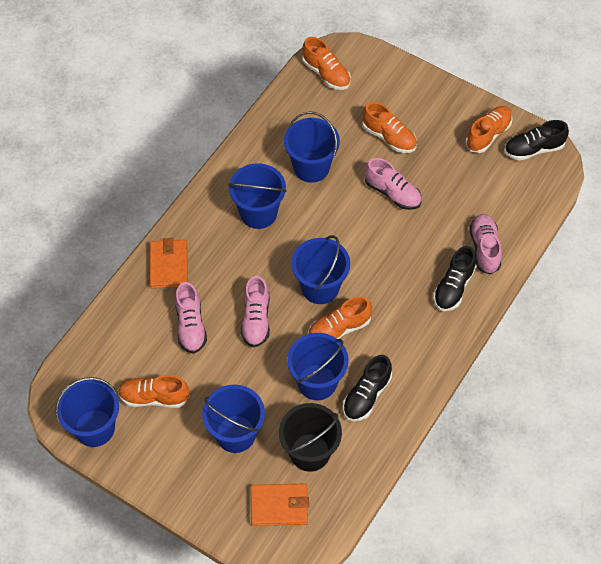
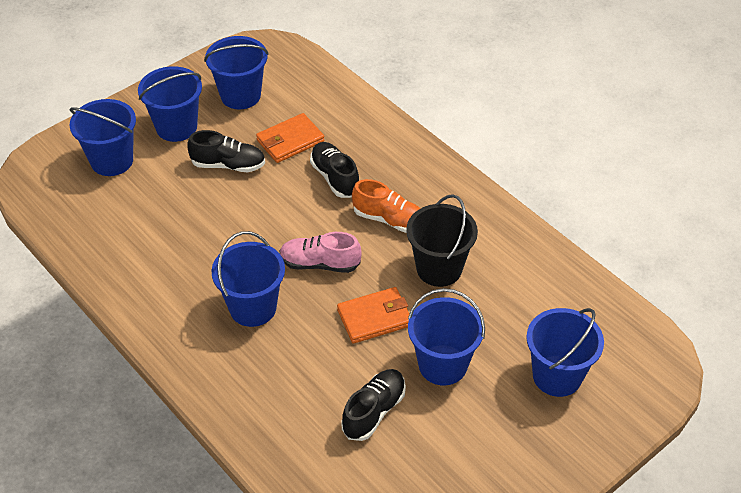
orange shoe: 5 -> 1
pink shoe: 4 -> 1

